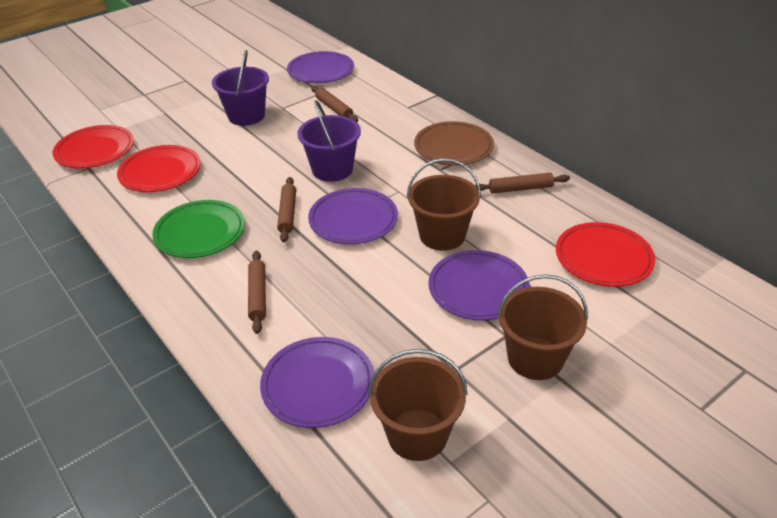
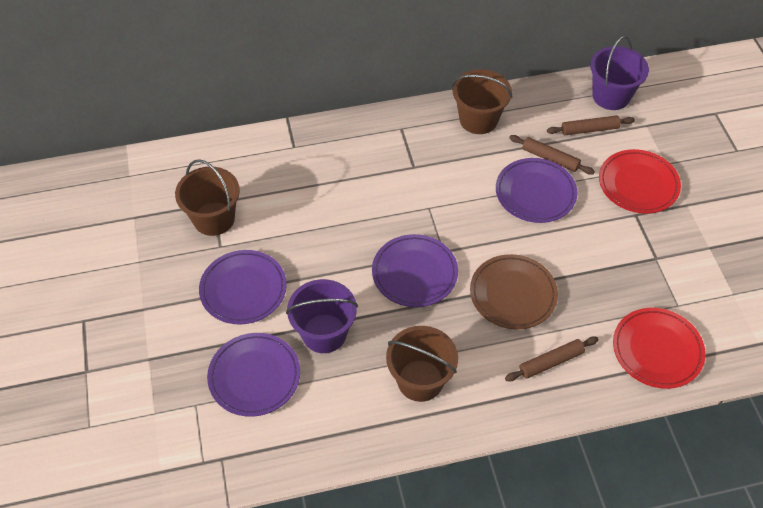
brown rolling pin: 4 -> 3
green plate: 1 -> 0
red plate: 3 -> 2

